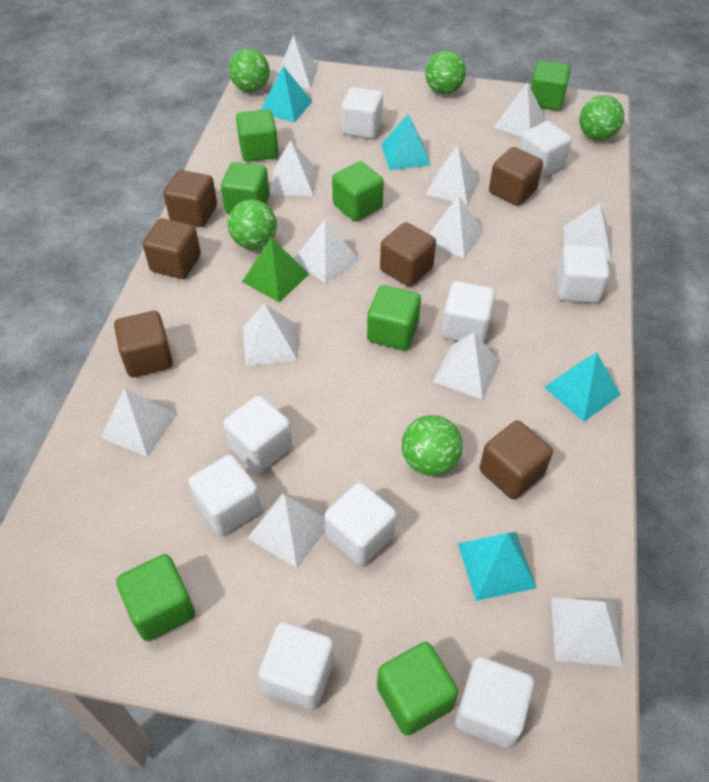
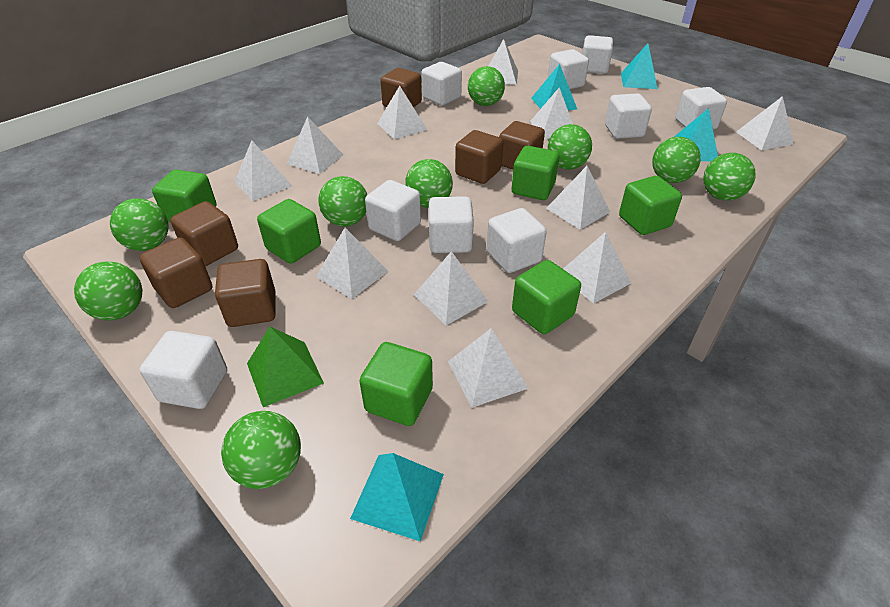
green ball: 5 -> 9
green cube: 7 -> 6
white pyramid: 12 -> 11

